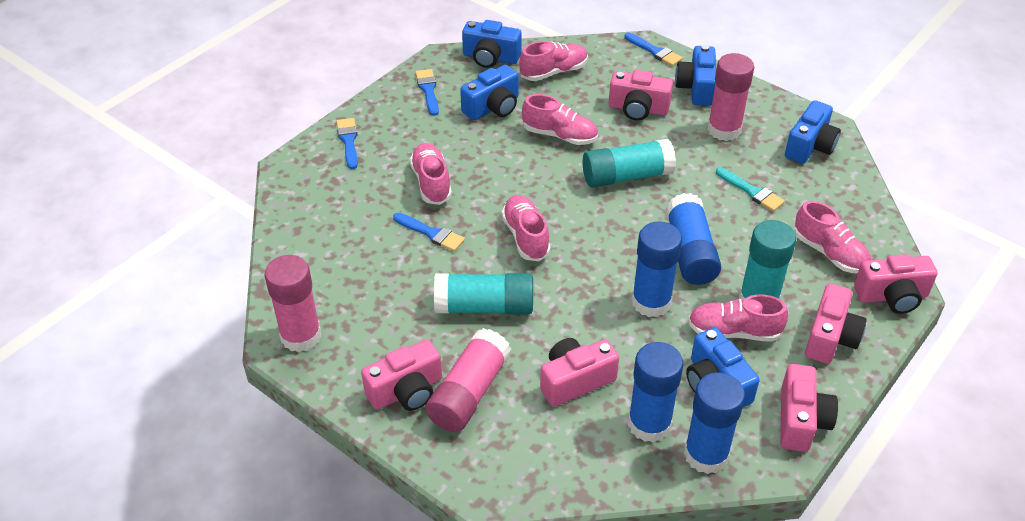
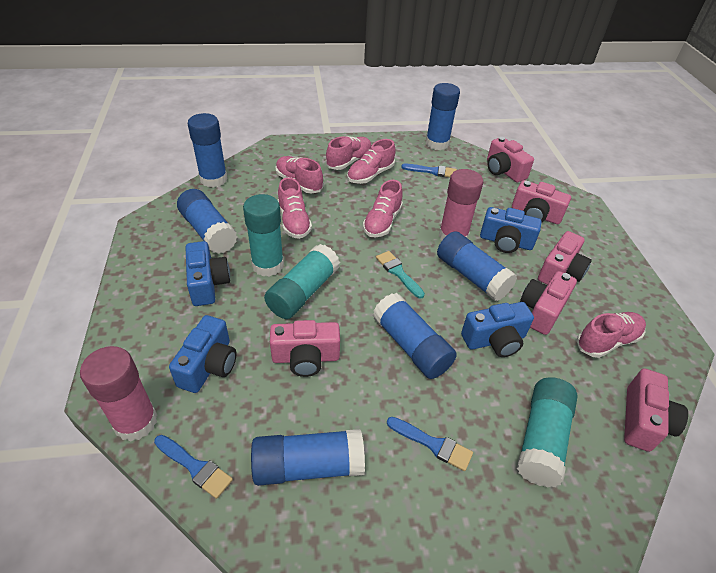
blue brush: 4 -> 3
blue camera: 5 -> 4
blue glue stick: 4 -> 6
pink glue stick: 3 -> 2

